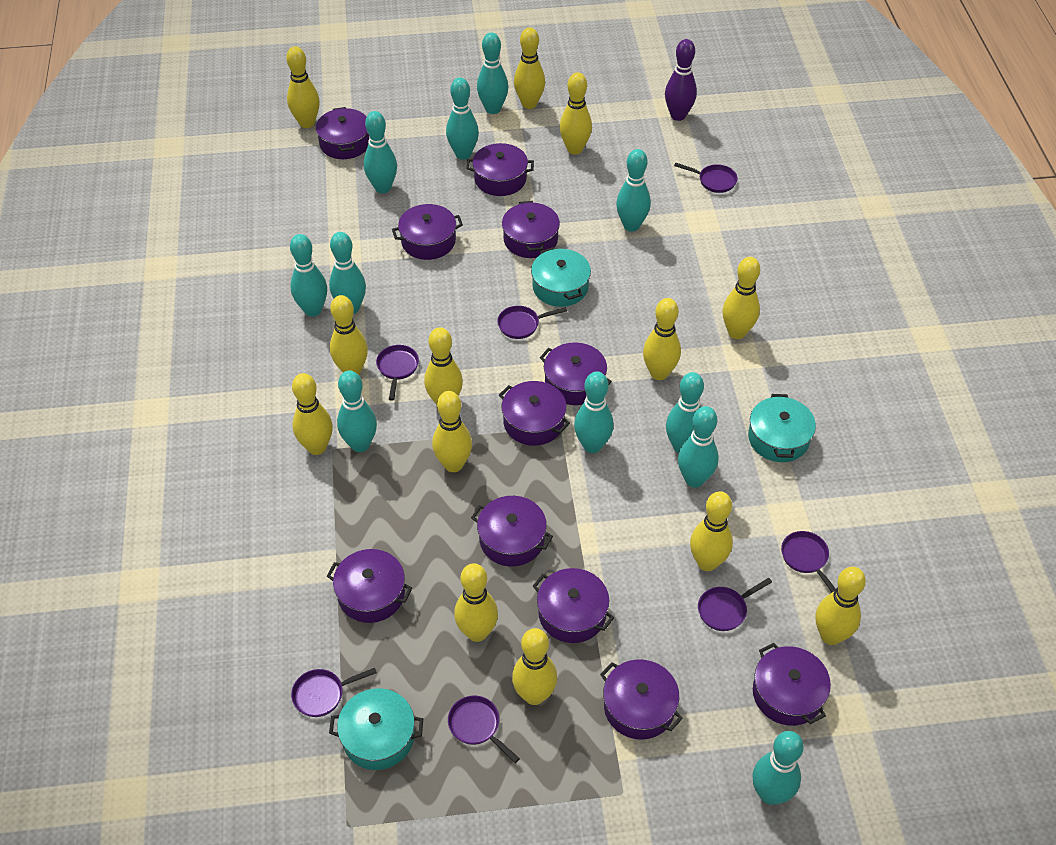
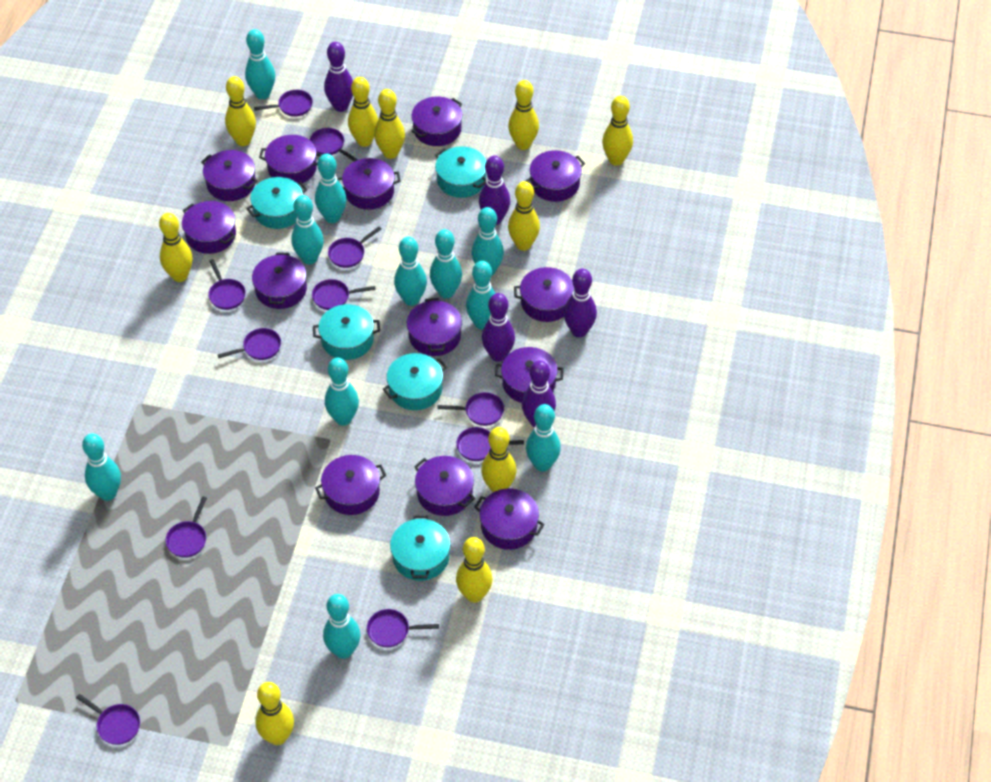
purple bowling pin: 1 -> 5
purple pan: 7 -> 11
purple pot: 11 -> 13
turquoise pot: 3 -> 5
yellow bowling pin: 13 -> 10

